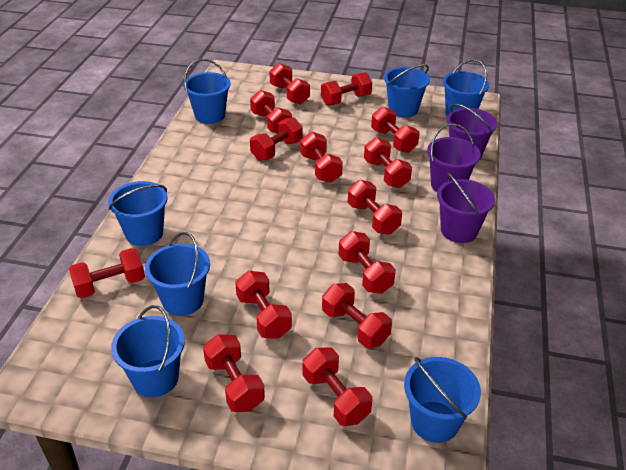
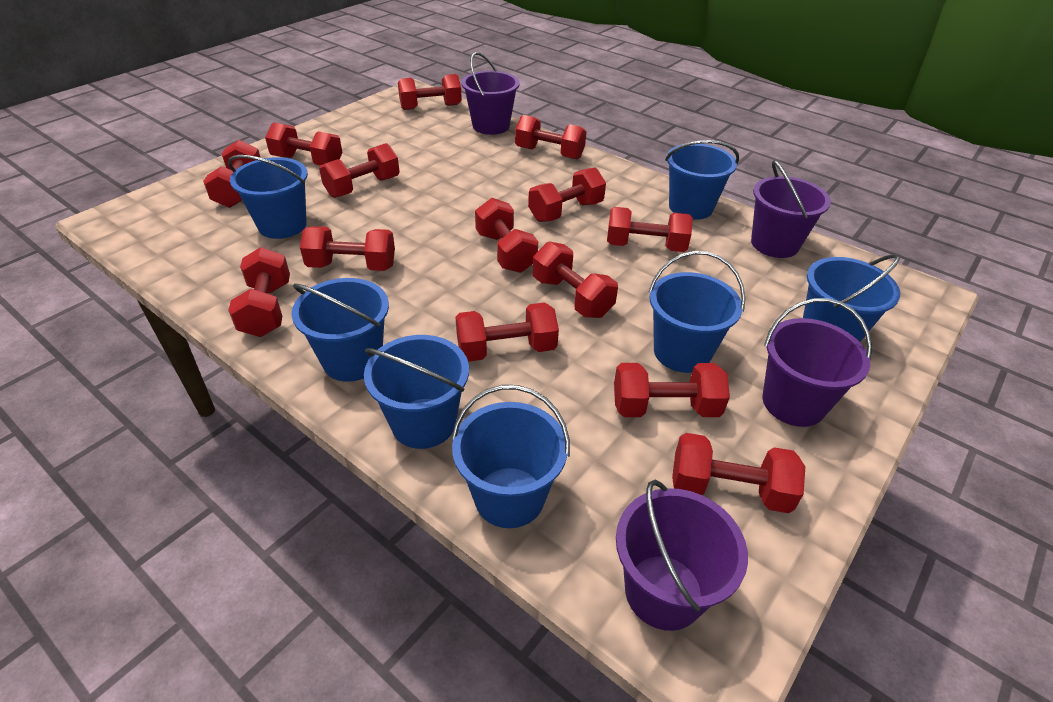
purple bucket: 3 -> 4

